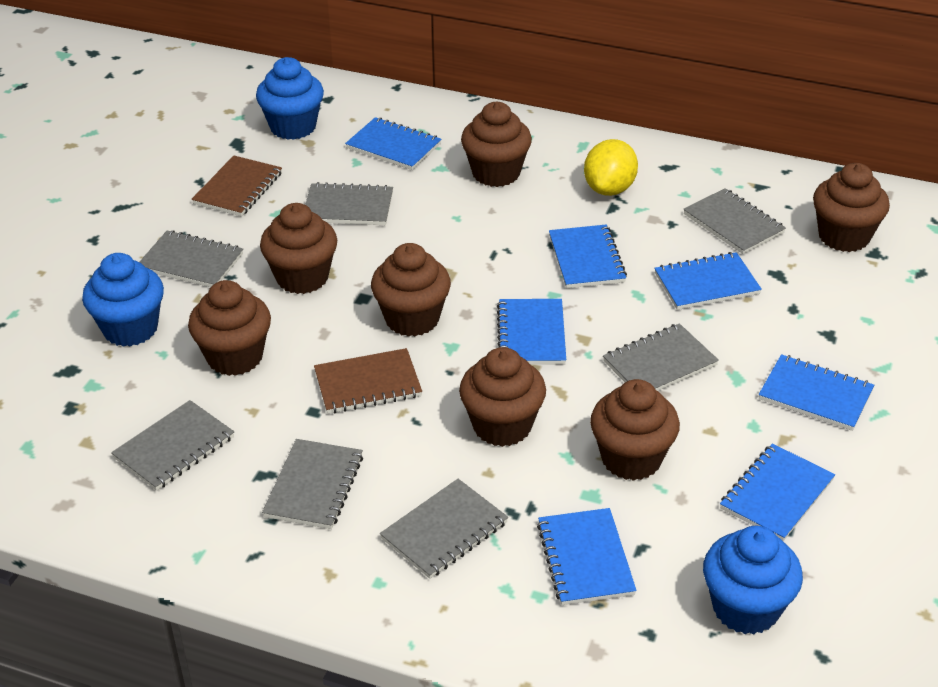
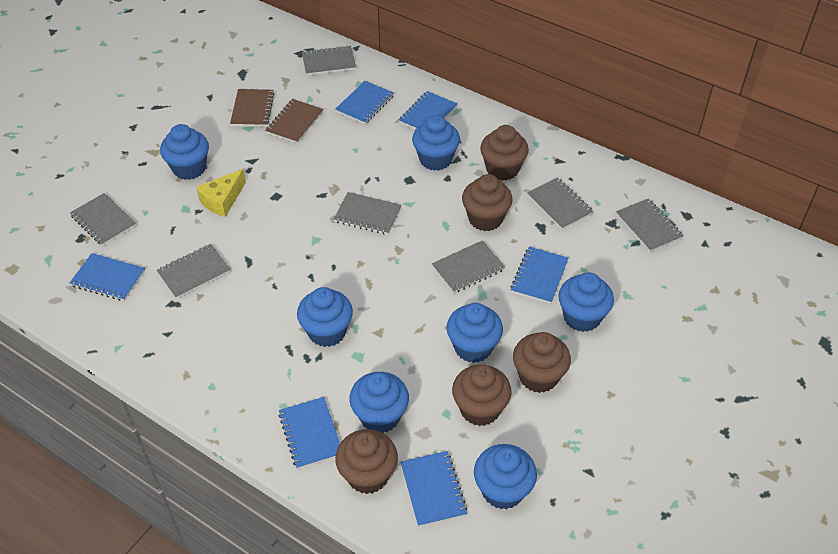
blue cupcake: 3 -> 7
blue notebook: 7 -> 6
brown cupcake: 7 -> 5
yellow cheese: 0 -> 1
yellow lemon: 1 -> 0

